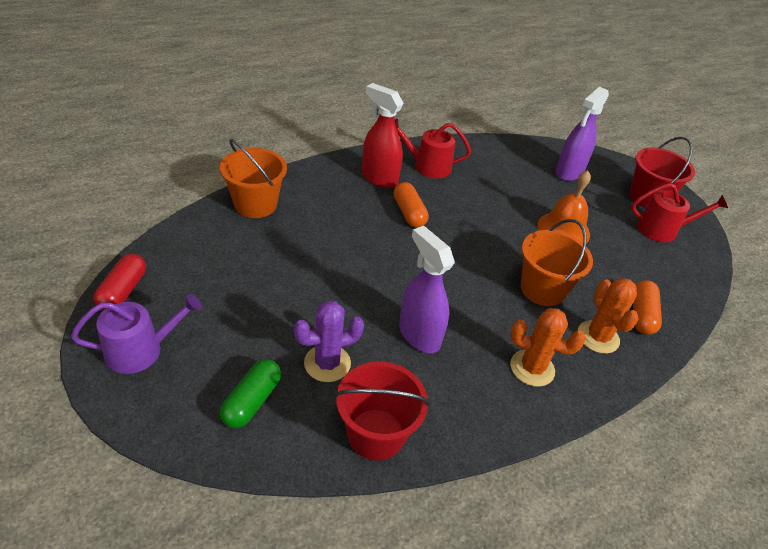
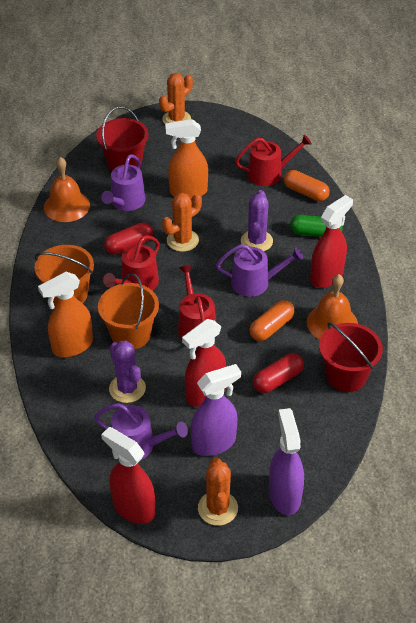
orange bell: 1 -> 2
orange cactus: 2 -> 3
orange spray bottle: 0 -> 2
purple cactus: 1 -> 2
purple watering can: 1 -> 3
red capsule: 1 -> 2
red spray bottle: 1 -> 3
red watering can: 2 -> 3

